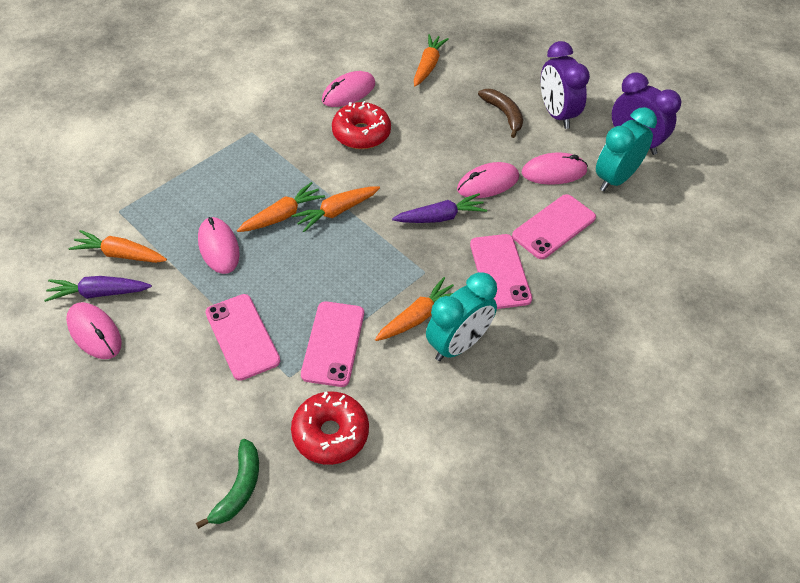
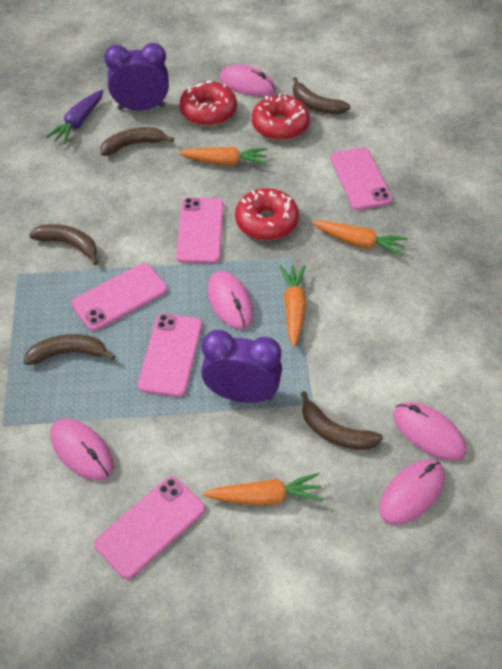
brown banana: 1 -> 5
green banana: 1 -> 0
orange carrot: 5 -> 4
pink phone: 4 -> 5
purple carrot: 2 -> 1
red donut: 2 -> 3
turquoise clock: 2 -> 0

